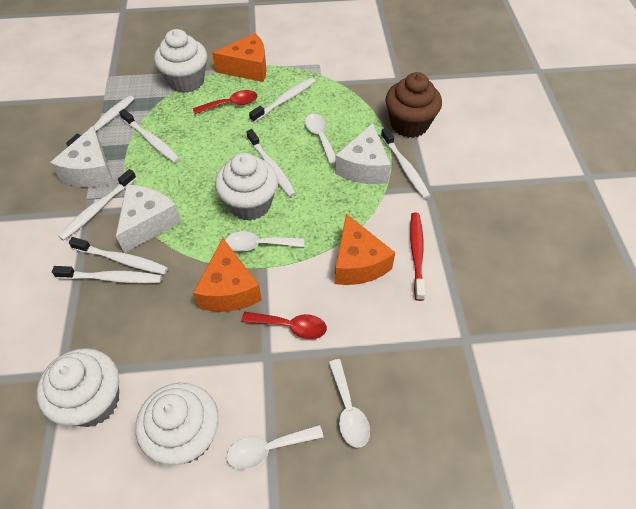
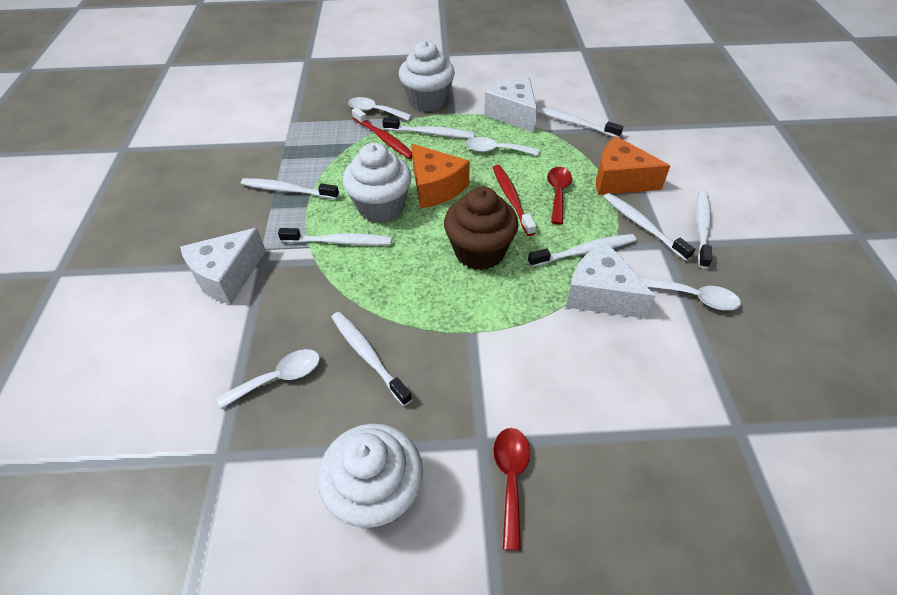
orange cheese: 3 -> 2
red toothbrush: 1 -> 2
white cupcake: 4 -> 3

